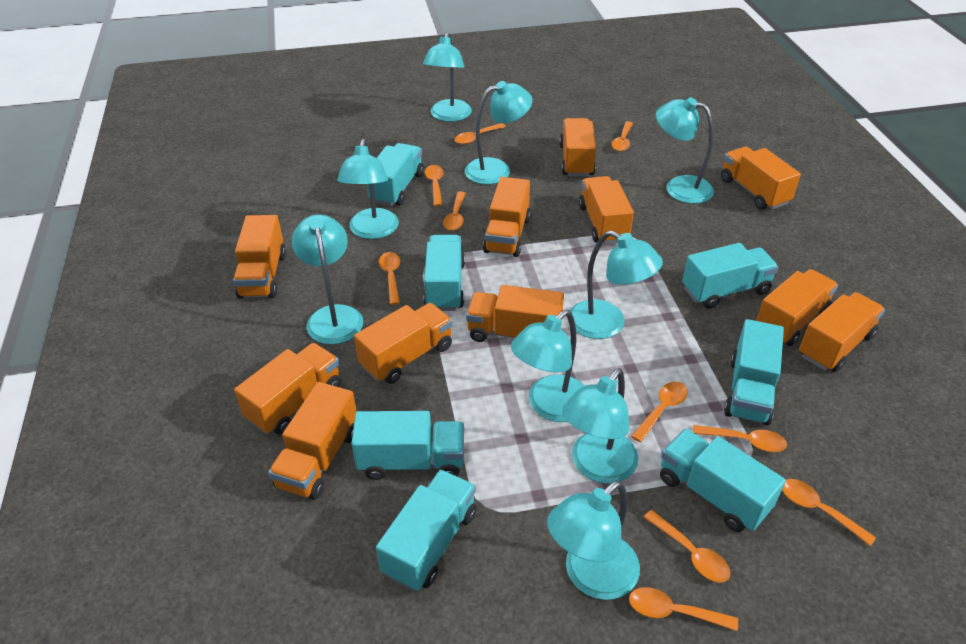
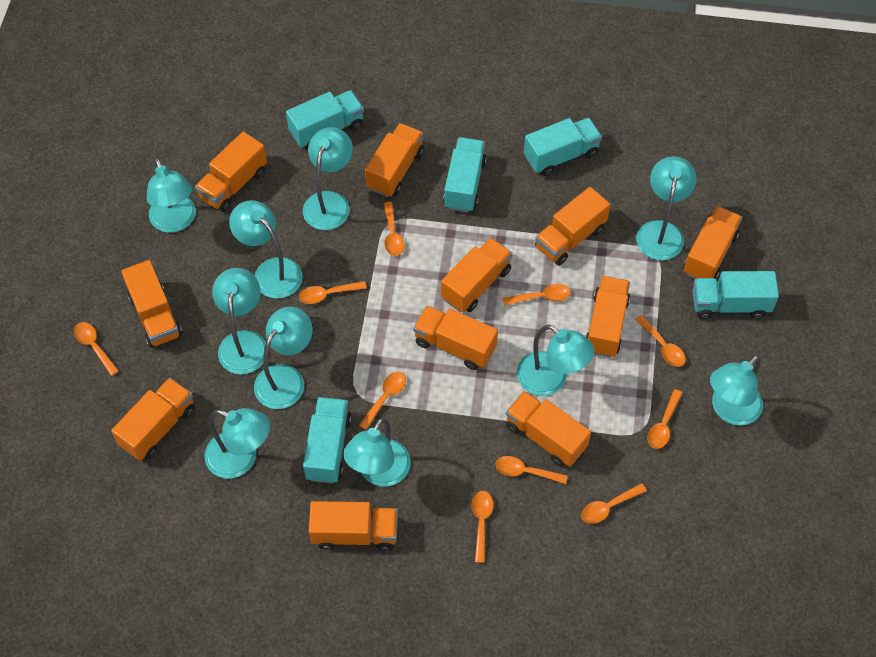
turquoise lamp: 9 -> 10
turquoise truck: 7 -> 5

